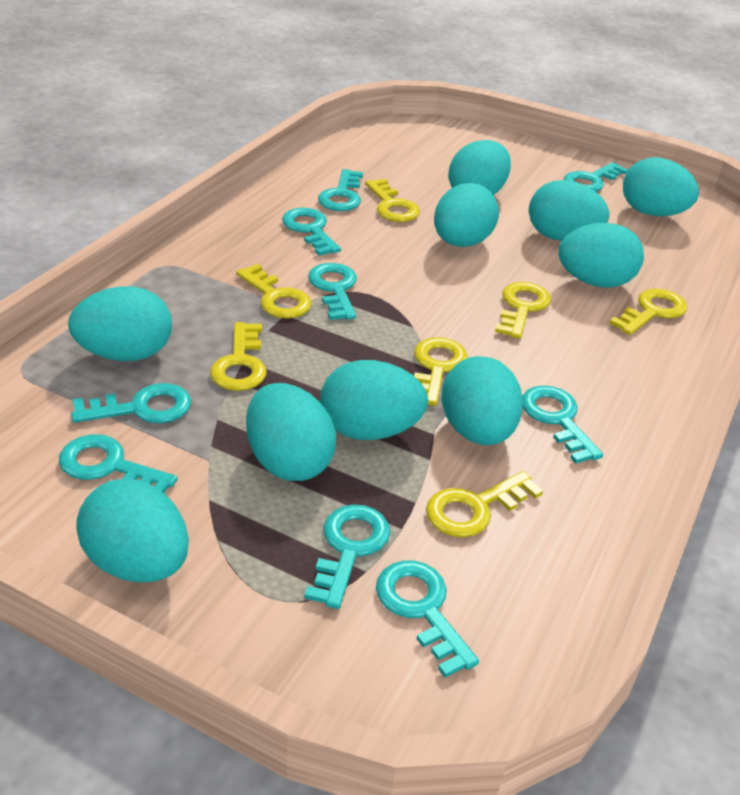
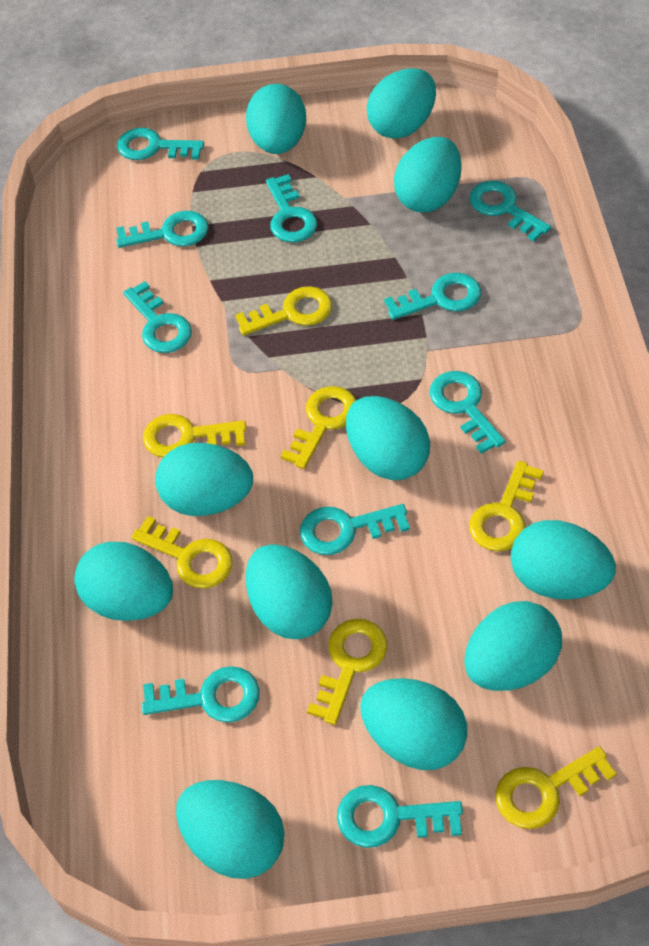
turquoise egg: 10 -> 11
turquoise key: 9 -> 10

